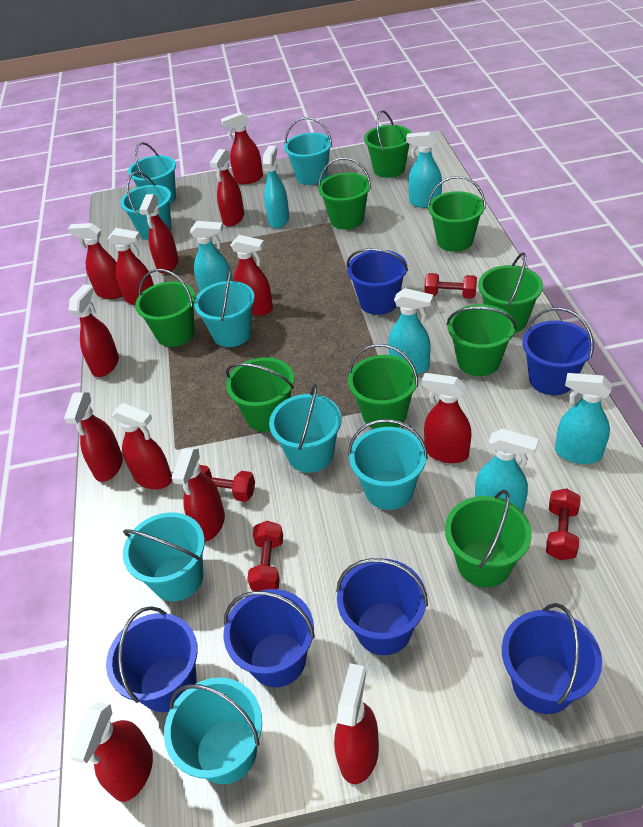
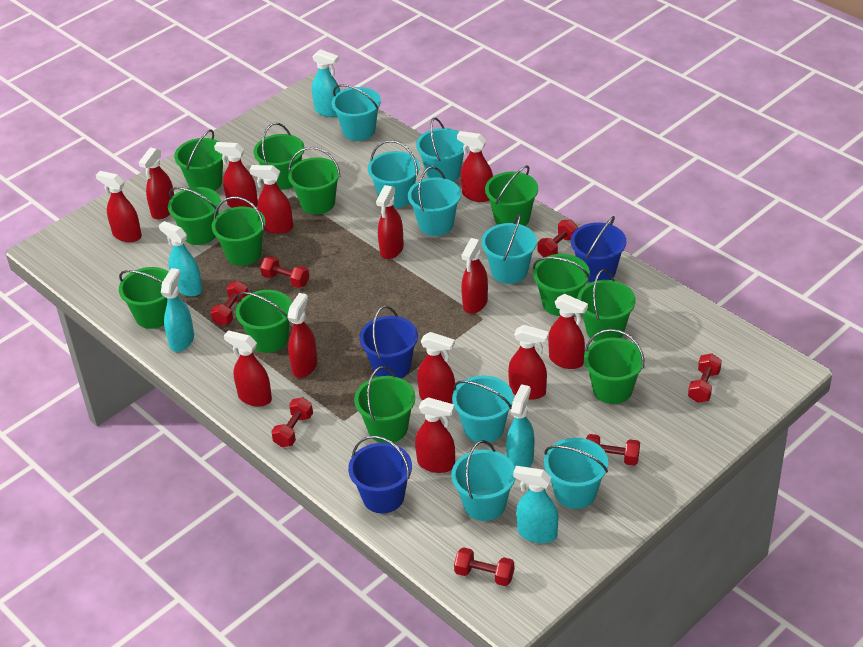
blue bucket: 6 -> 3
green bucket: 9 -> 12
red dumbbell: 4 -> 7
turquoise spray bottle: 6 -> 5

